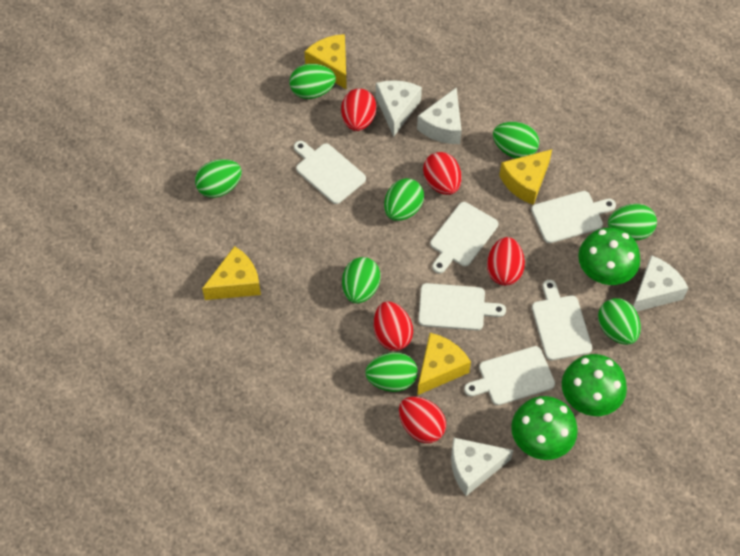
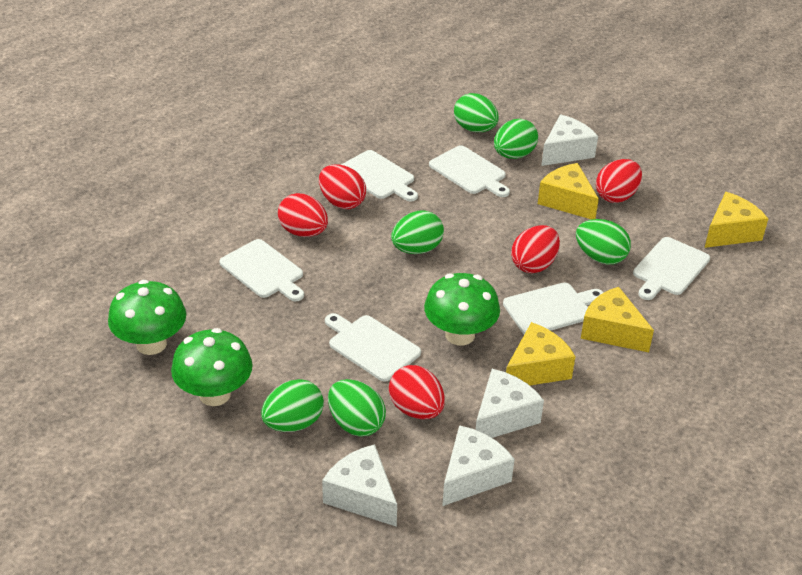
green egg: 8 -> 6

